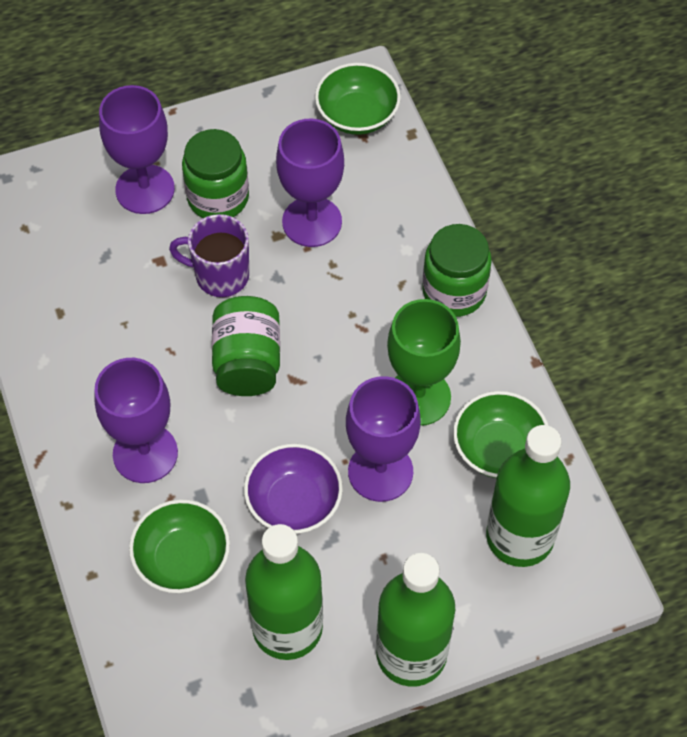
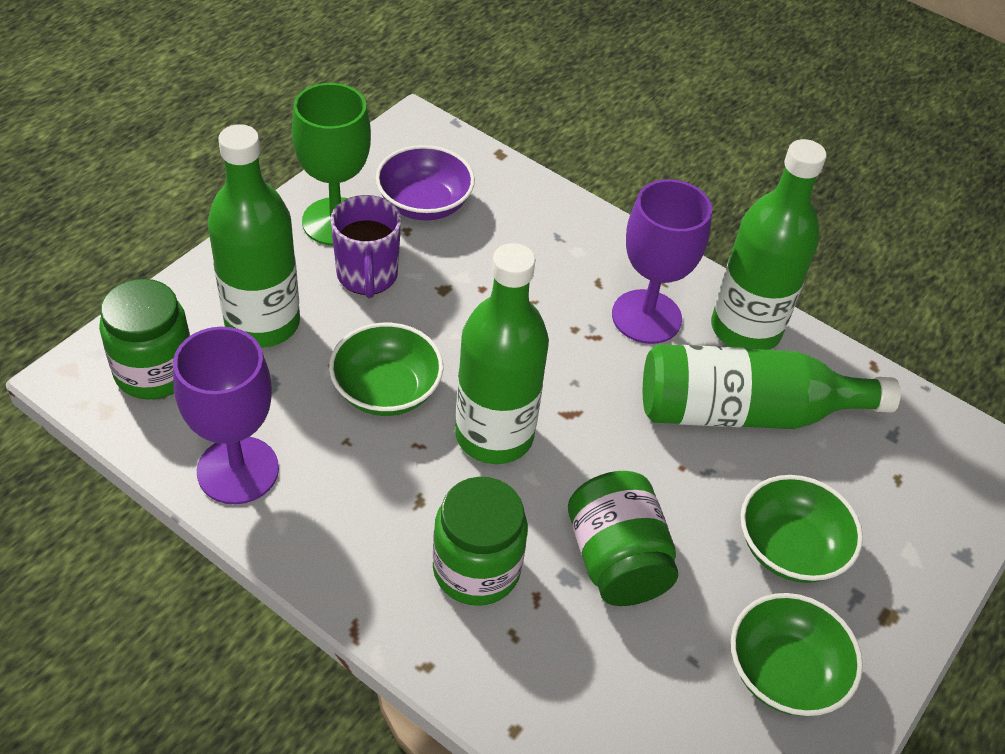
green bottle: 3 -> 4
purple goblet: 4 -> 2

